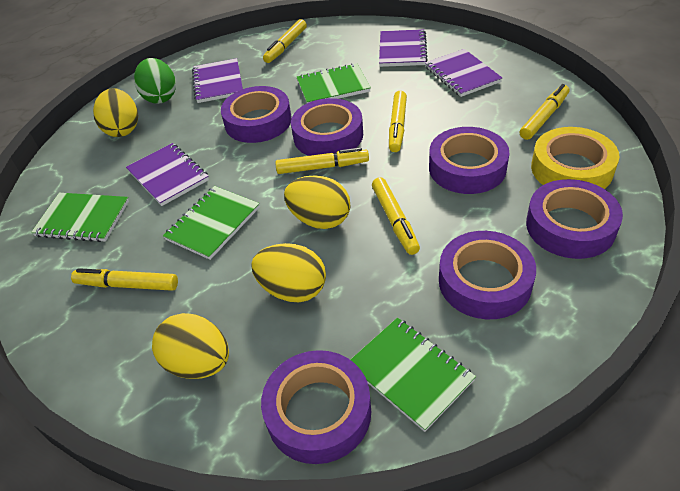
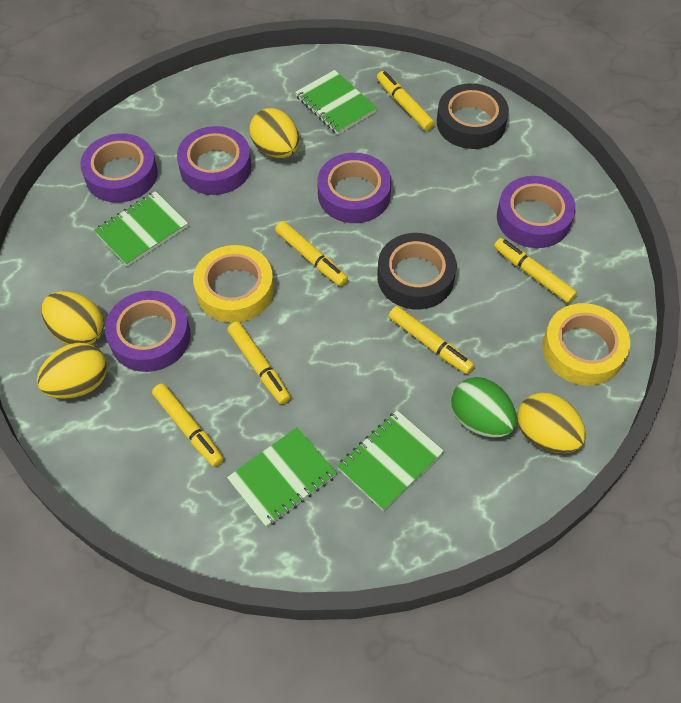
black tape: 0 -> 2
purple notebook: 4 -> 0
purple tape: 6 -> 5
yellow tape: 1 -> 2

